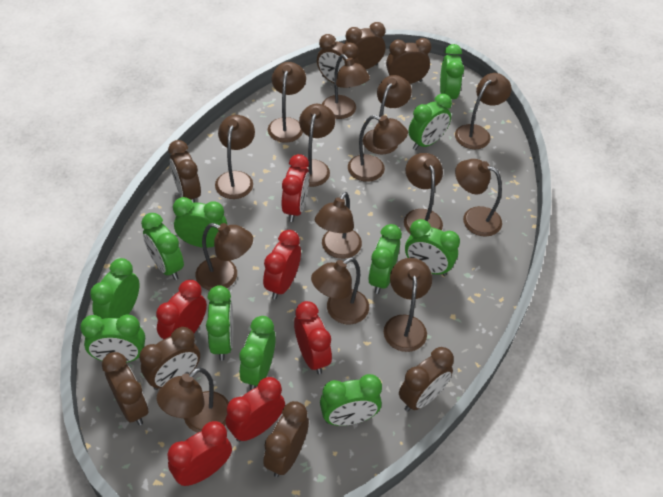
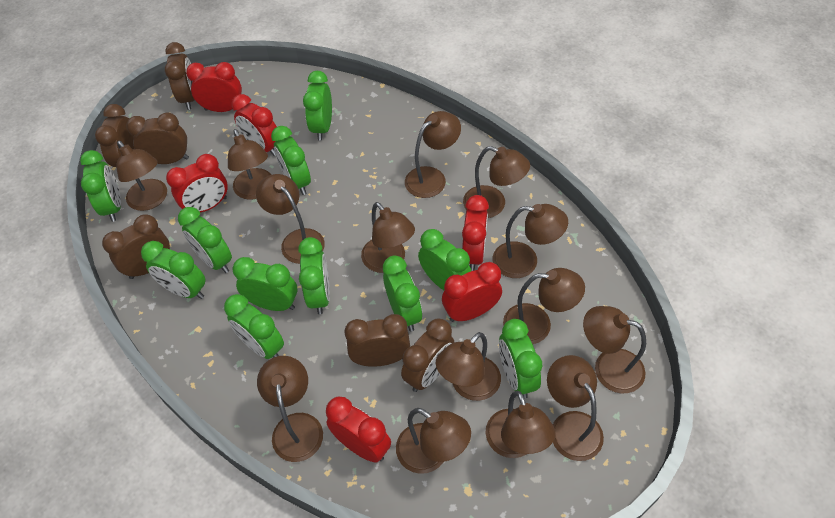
brown clock: 8 -> 6

